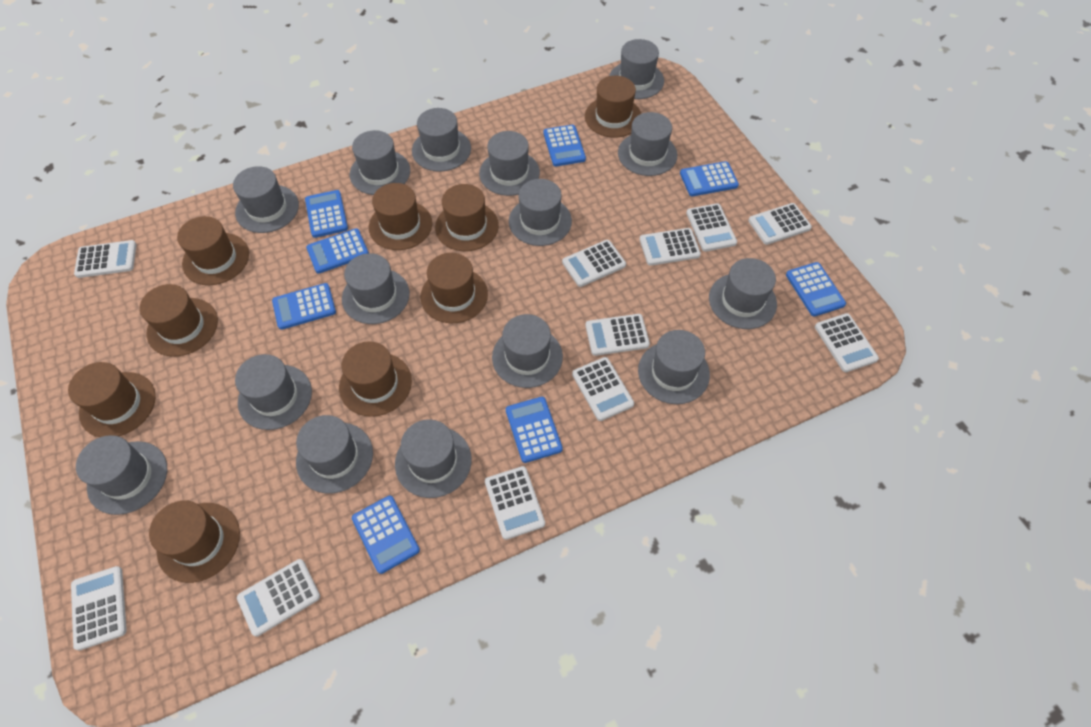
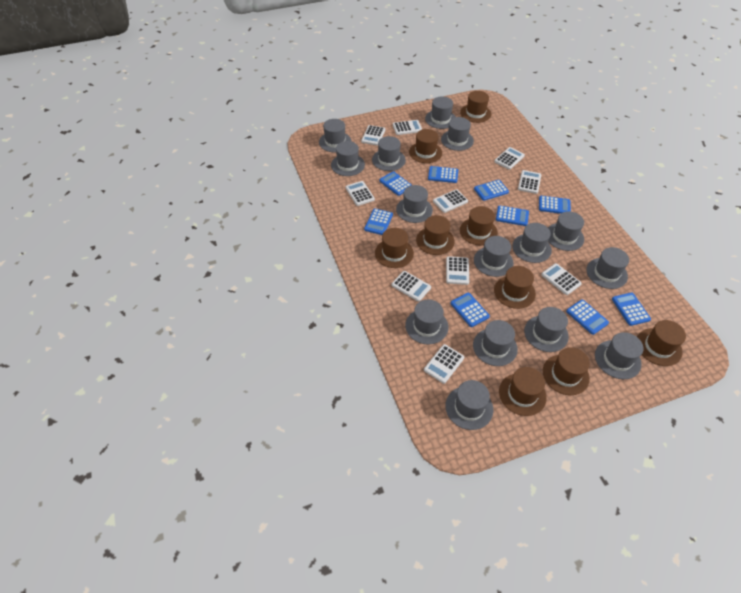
blue calculator: 8 -> 9
white calculator: 11 -> 10

